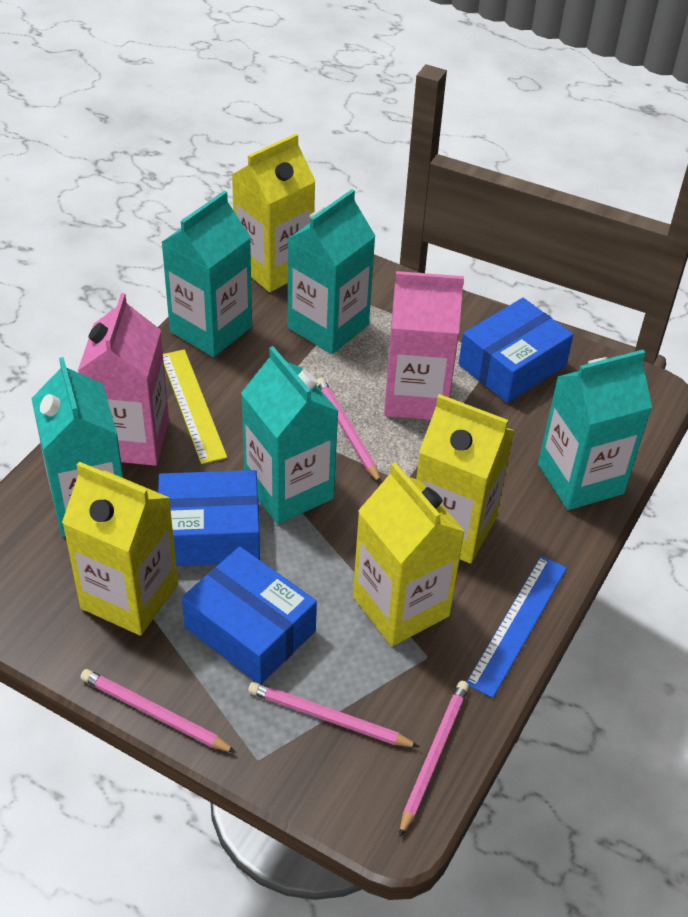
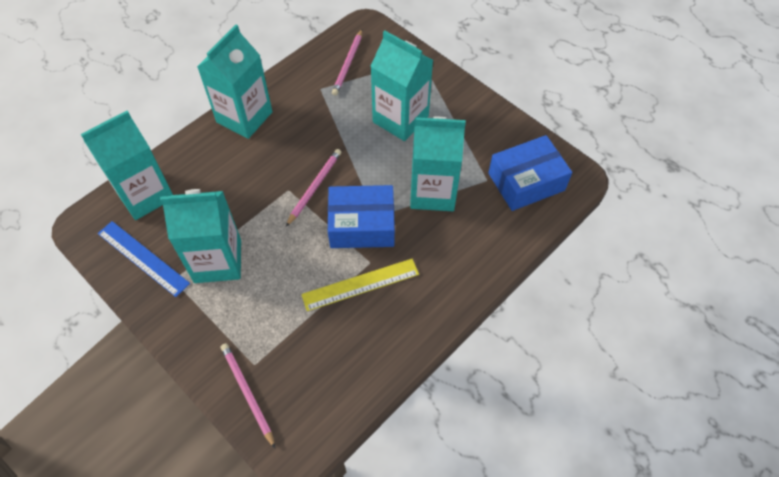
blue box: 3 -> 2
pink carton: 2 -> 0
pink pencil: 4 -> 3
yellow carton: 4 -> 0

